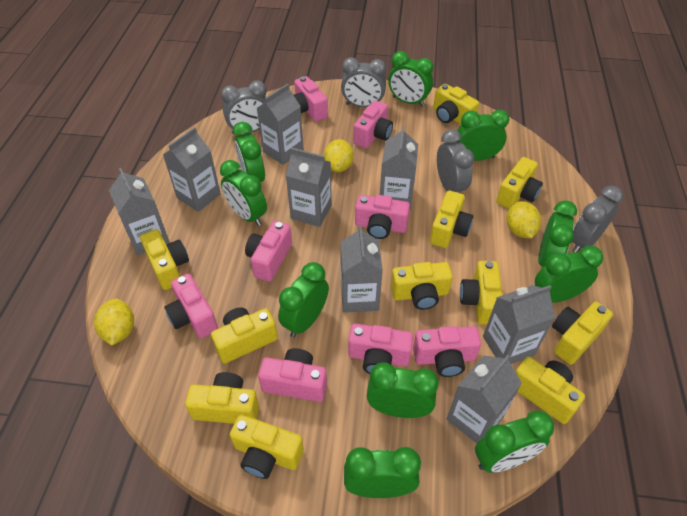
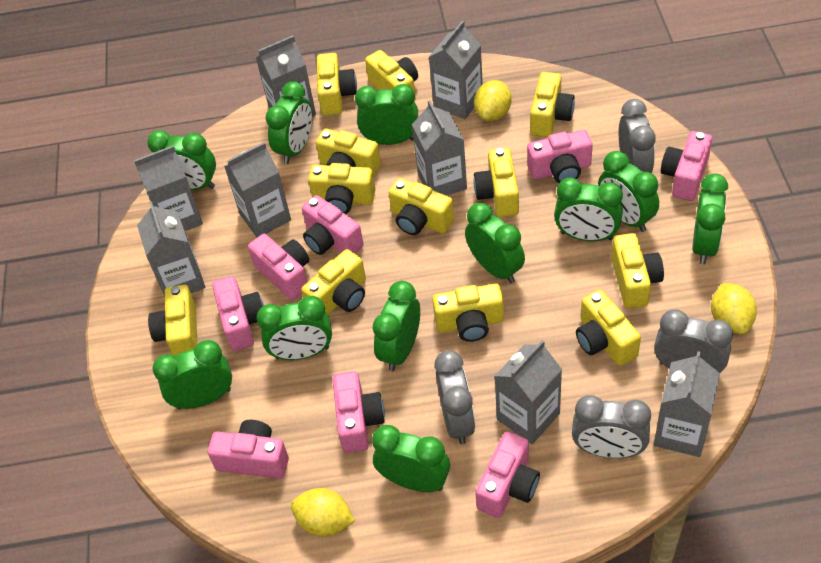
green clock: 10 -> 11
yellow camera: 11 -> 12

